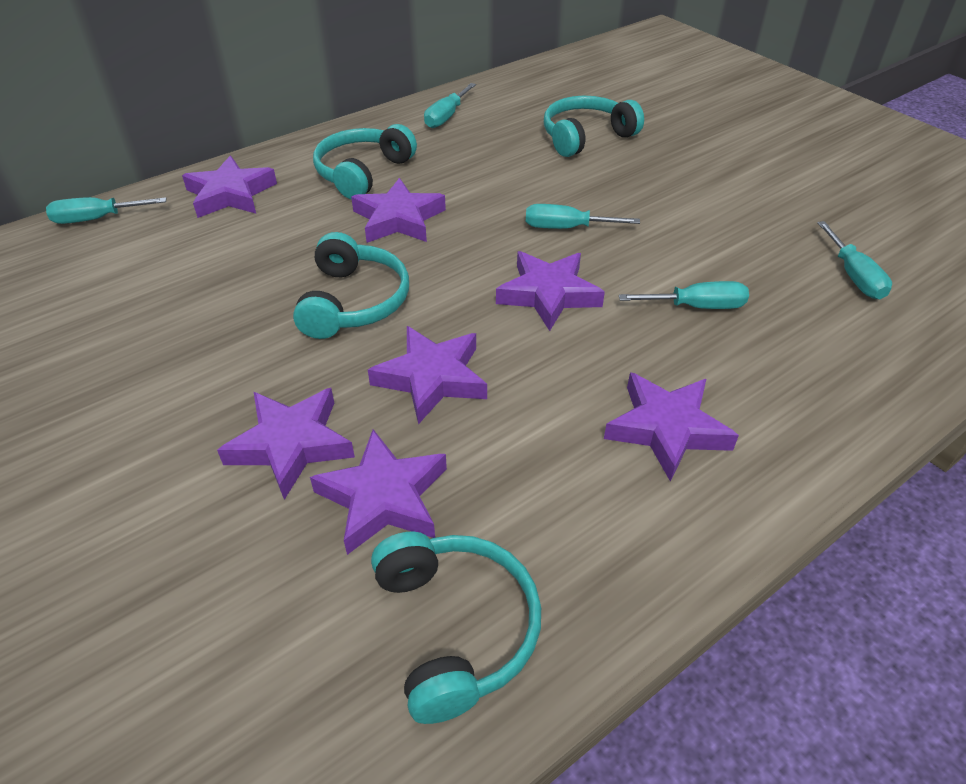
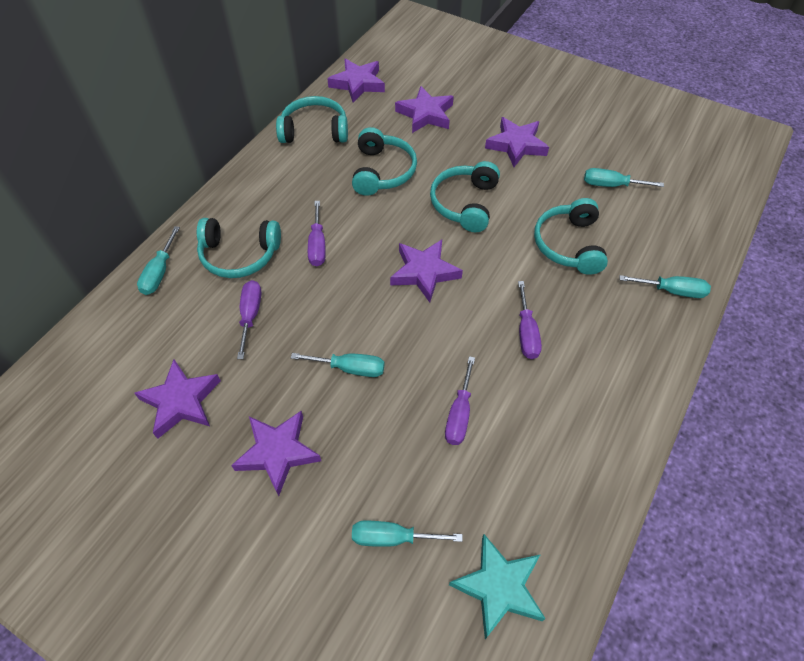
purple screwdriver: 0 -> 4
purple star: 7 -> 6
turquoise headphones: 4 -> 5
turquoise star: 0 -> 1

